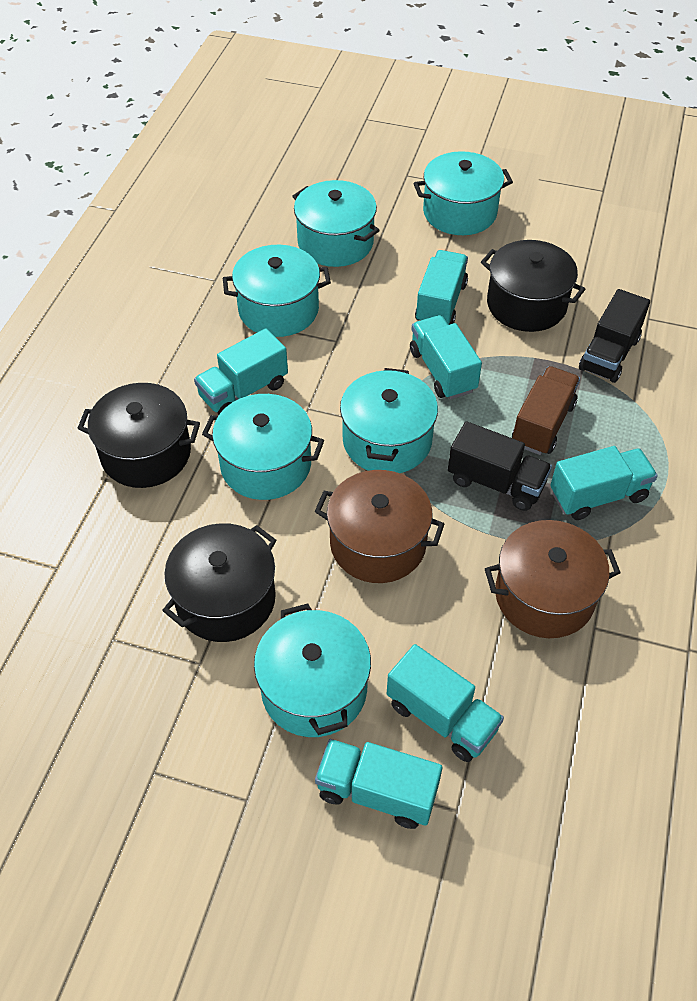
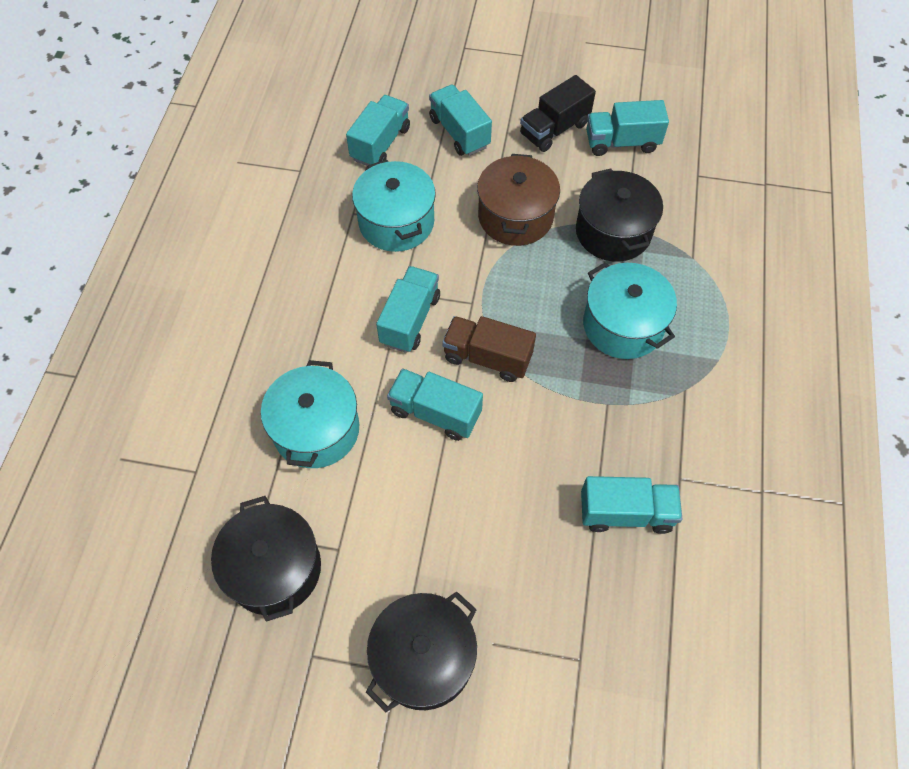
black truck: 2 -> 1
brown pot: 2 -> 1
turquoise pot: 6 -> 3

